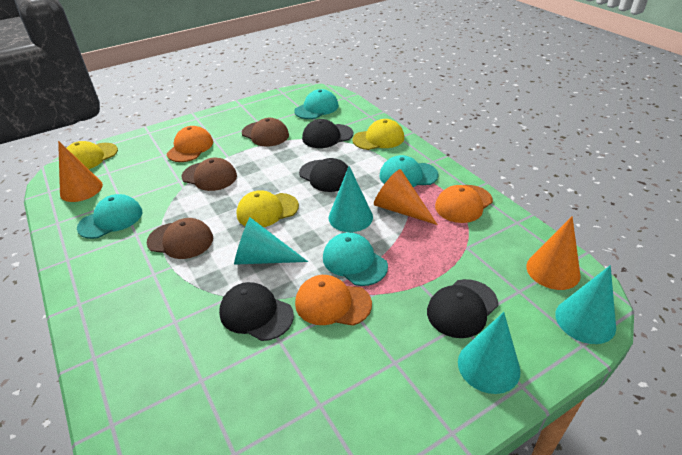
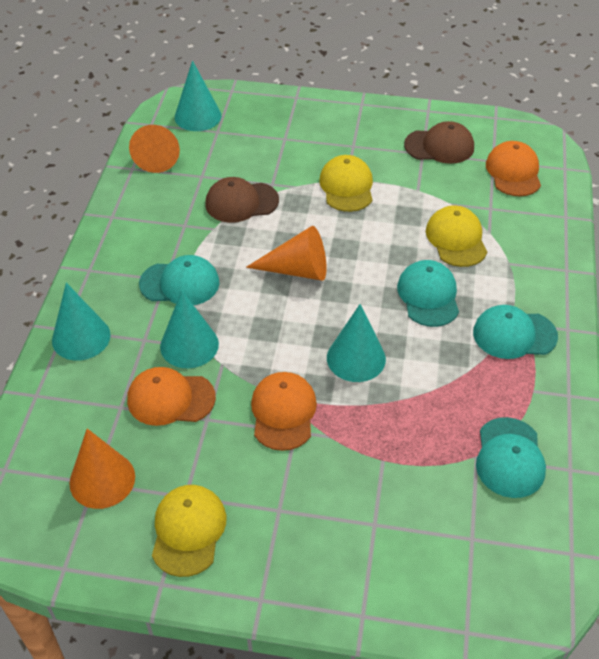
black cap: 4 -> 0
brown cap: 3 -> 2

